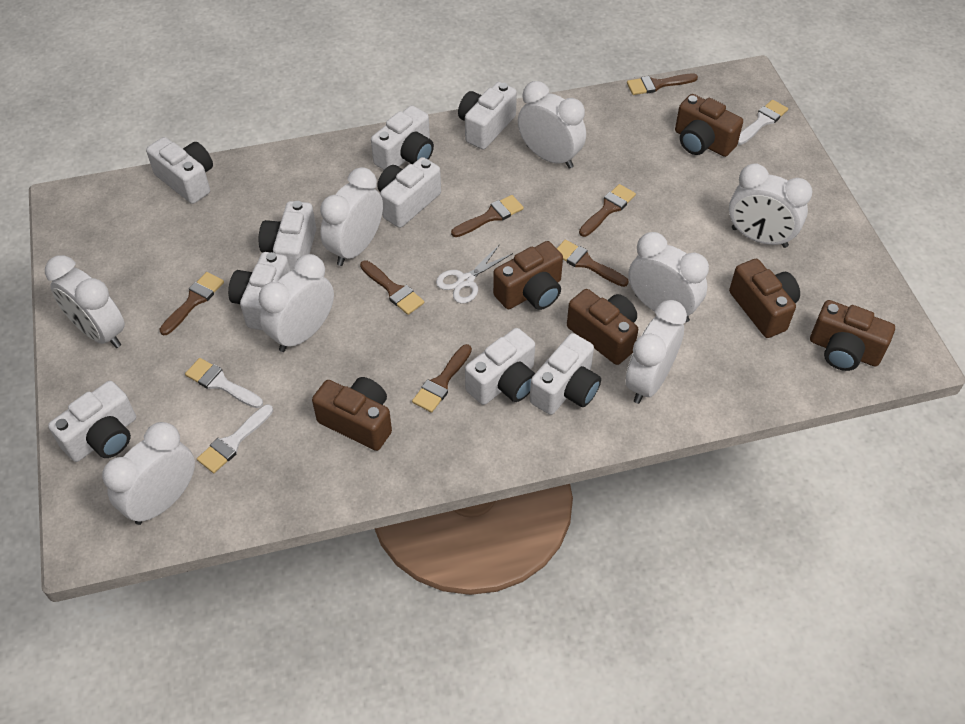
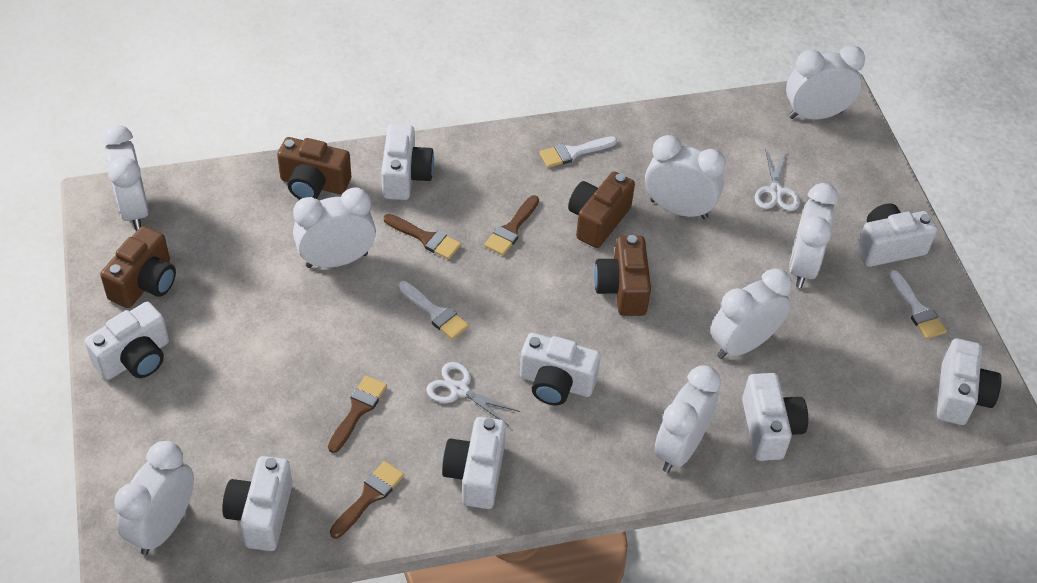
brown brush: 7 -> 4
brown camera: 6 -> 4
white camera: 9 -> 8
white scissors: 1 -> 2

